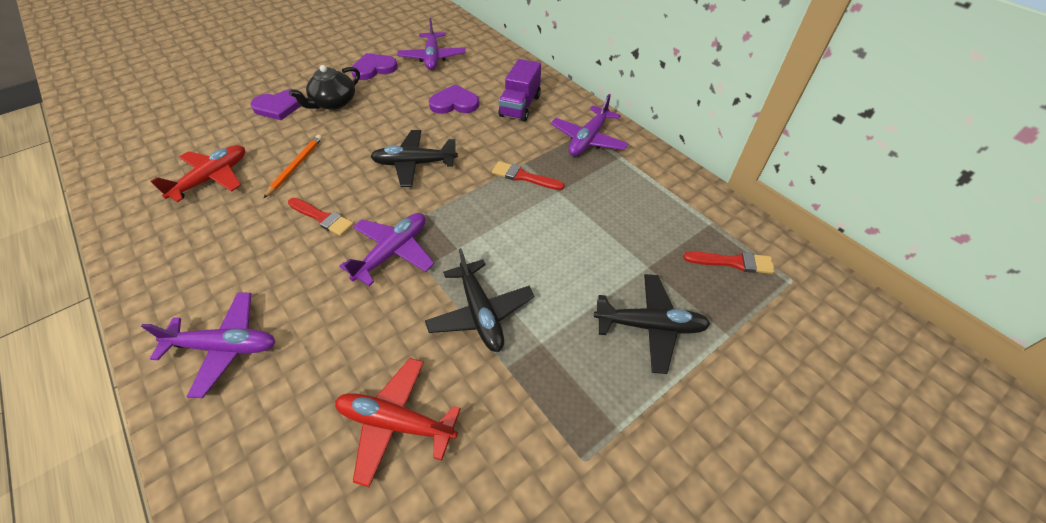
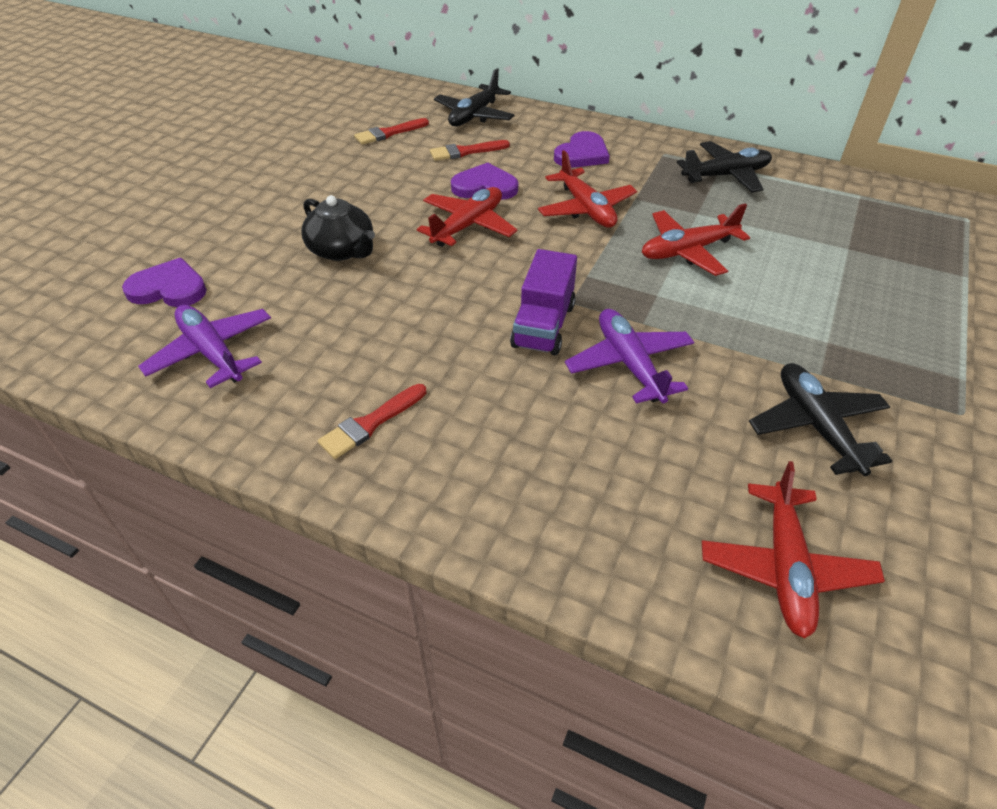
orange pencil: 1 -> 0
purple plane: 4 -> 2
red plane: 2 -> 4

